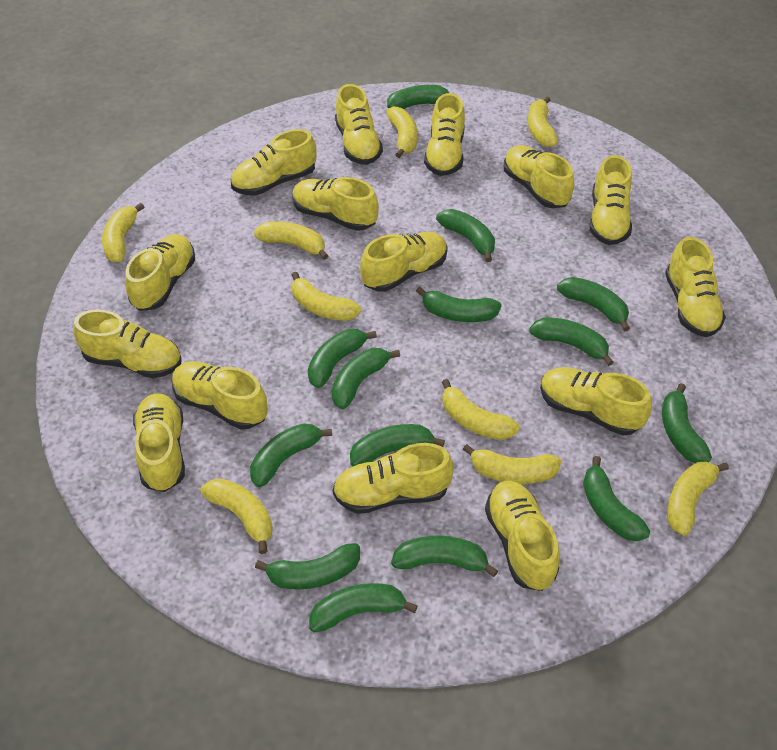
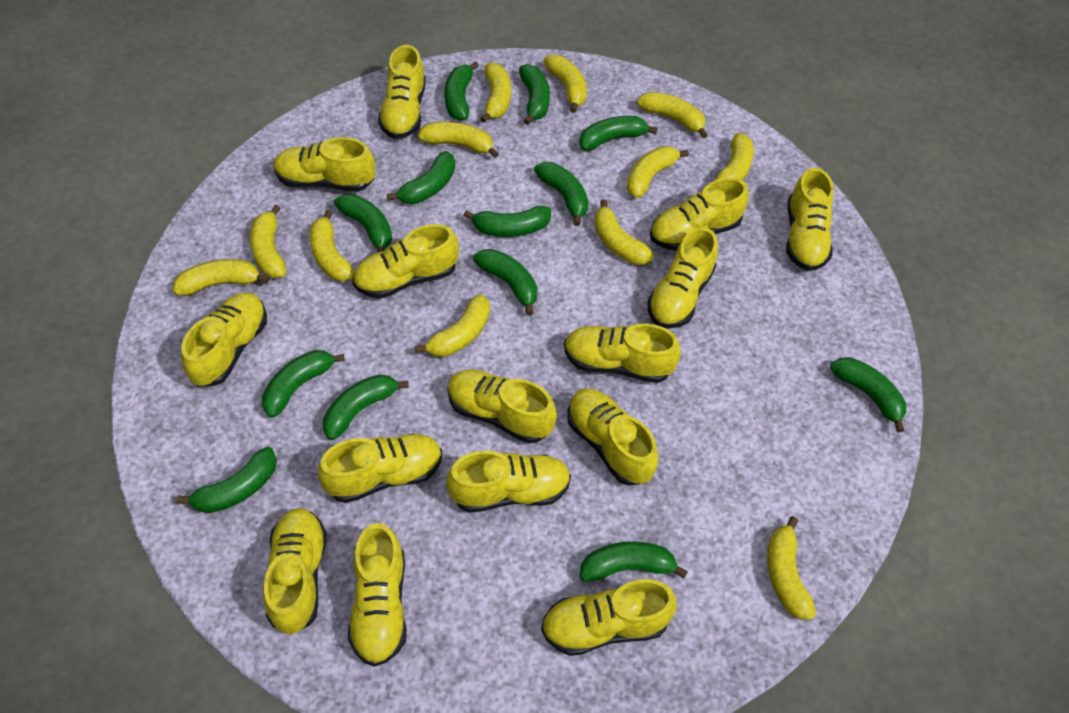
green banana: 14 -> 13
yellow banana: 9 -> 12

